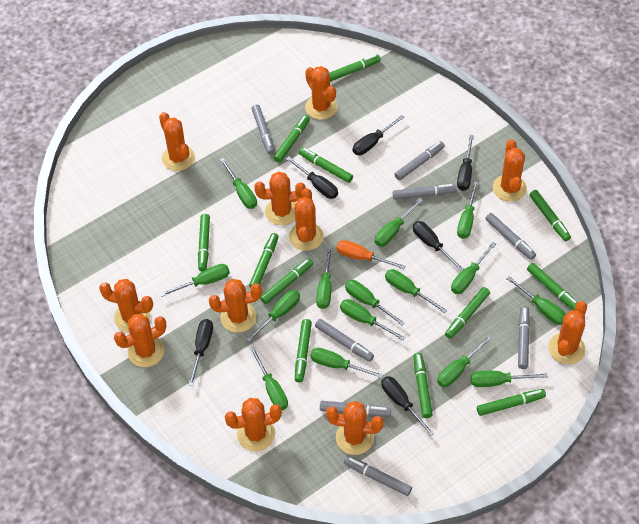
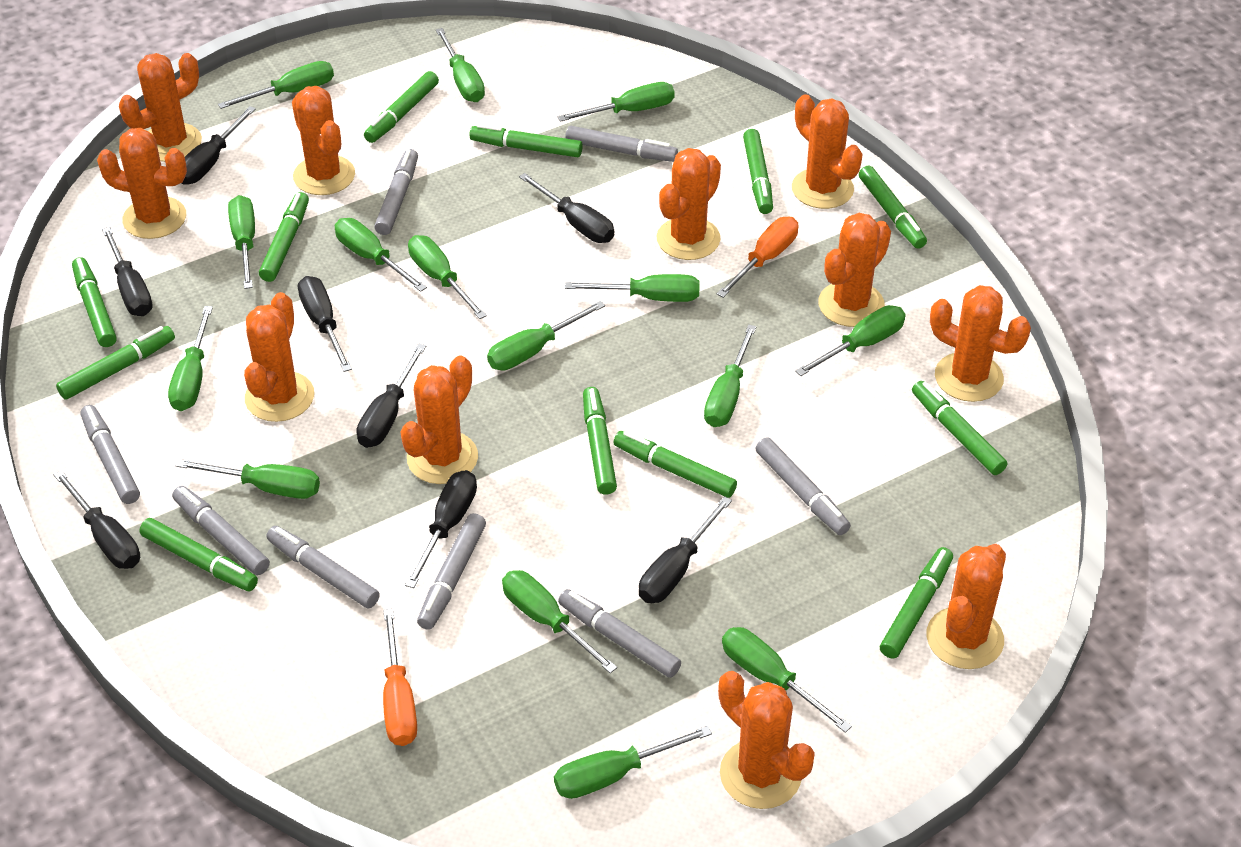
black screwdriver: 6 -> 8
orange screwdriver: 1 -> 2

